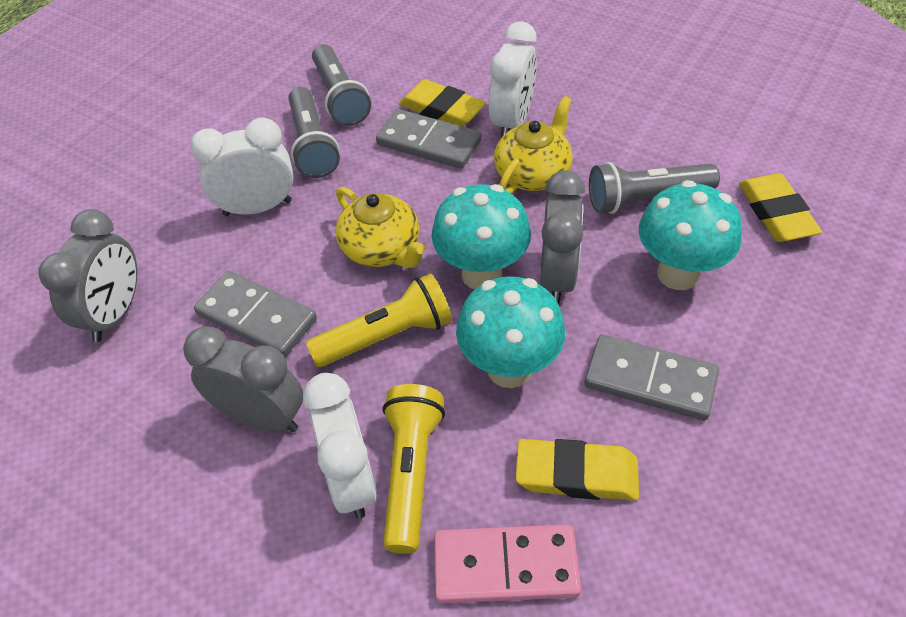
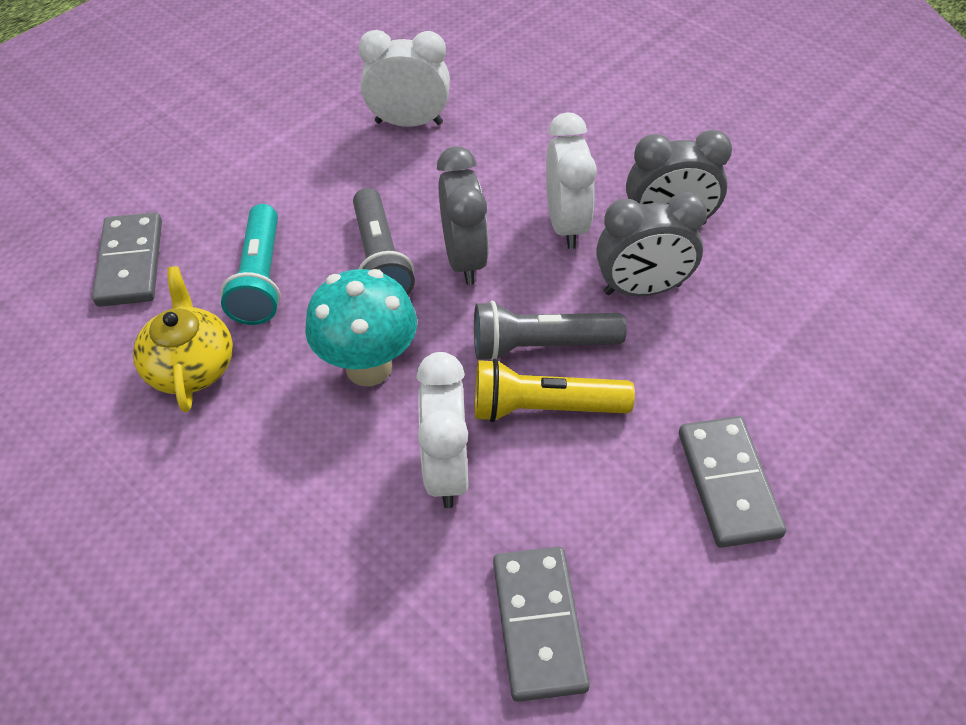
grey flashlight: 3 -> 2
pink domino: 1 -> 0
turquoise flashlight: 0 -> 1
turquoise mushroom: 3 -> 1
yellow eraser: 3 -> 0
yellow flashlight: 2 -> 1
yellow teapot: 2 -> 1

